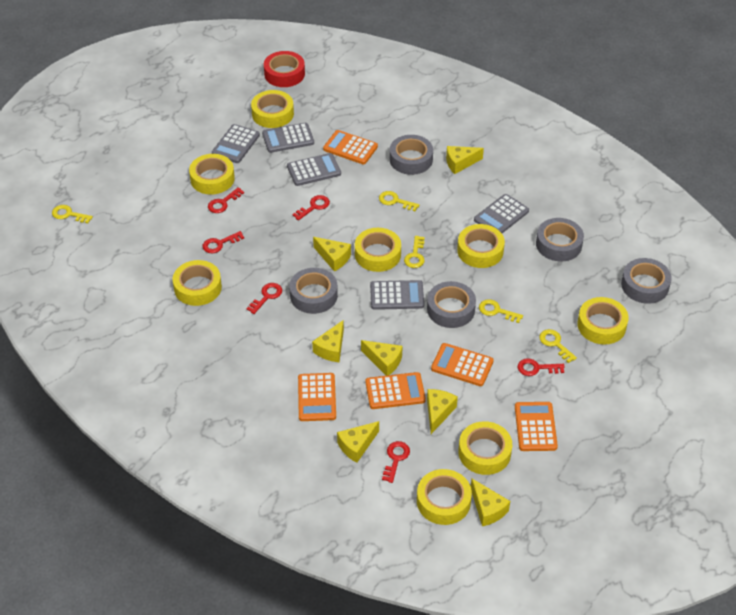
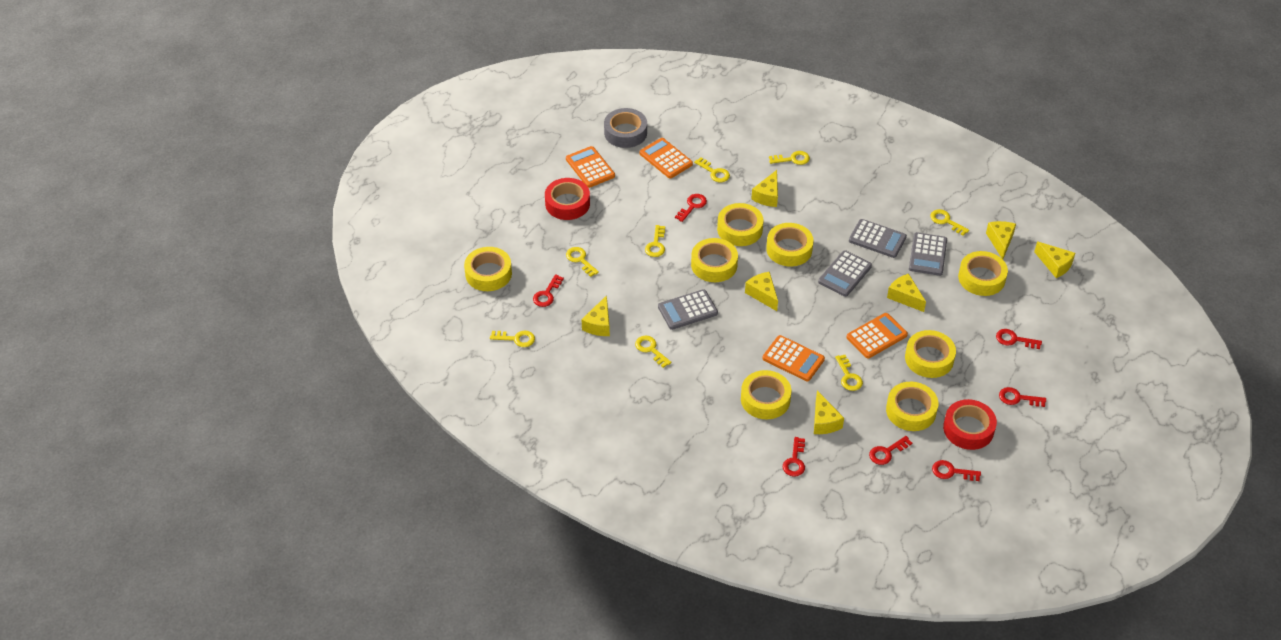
grey calculator: 5 -> 4
grey tape: 5 -> 1
orange calculator: 5 -> 4
red key: 6 -> 7
red tape: 1 -> 2
yellow key: 5 -> 8

